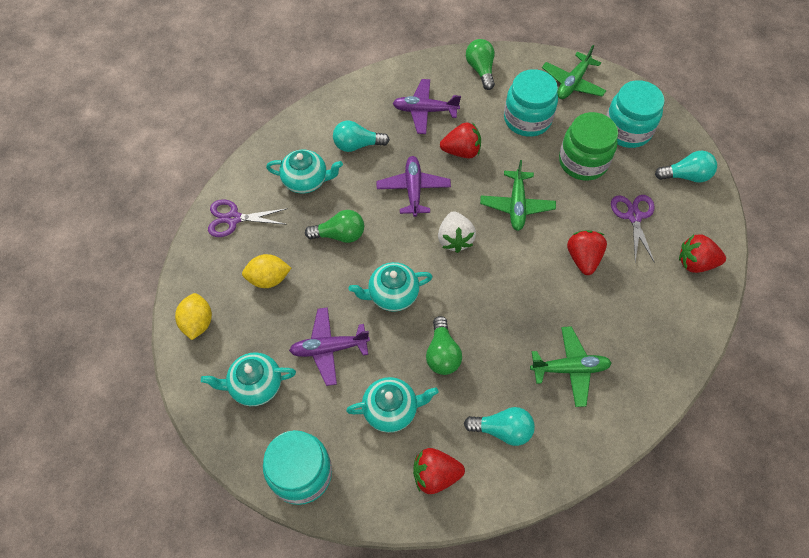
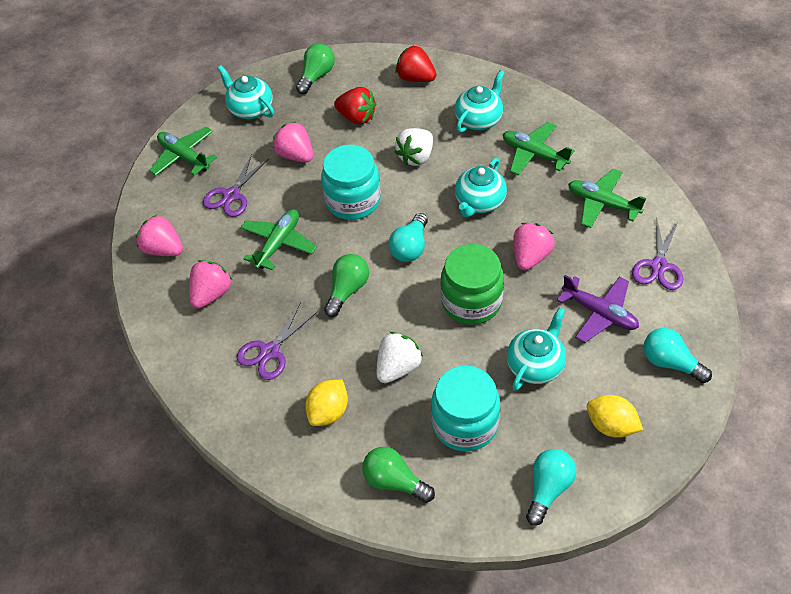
green plane: 3 -> 4
pink strawberry: 0 -> 4
purple plane: 3 -> 1
purple scissors: 2 -> 3
red strawberry: 4 -> 2
turquoise jar: 3 -> 2
white strawberry: 1 -> 2

